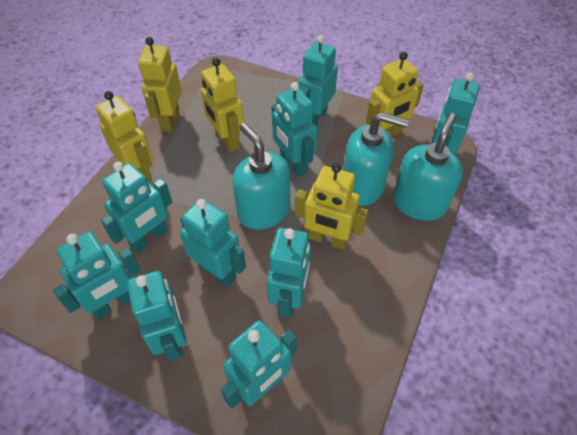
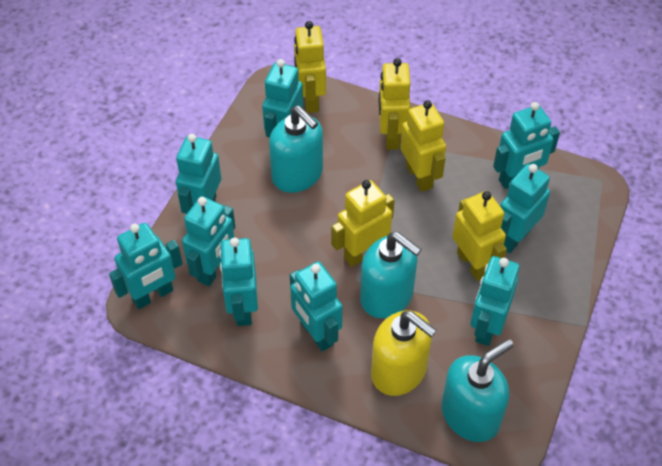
yellow soap dispenser: 0 -> 1

